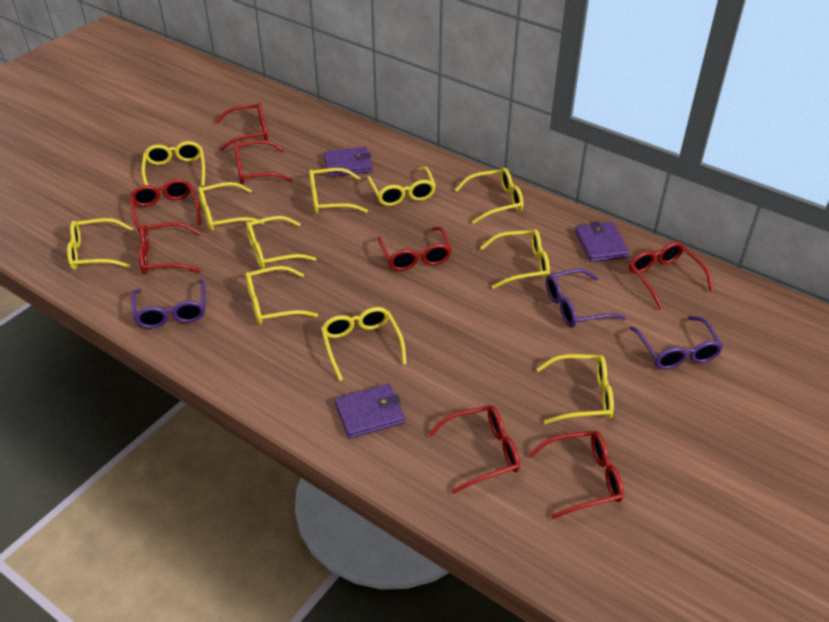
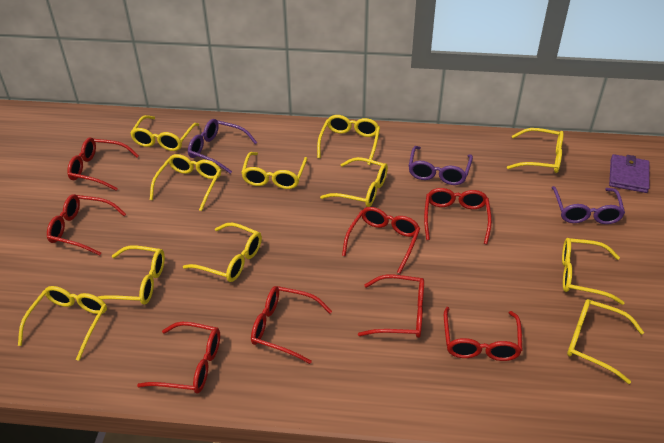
purple wallet: 3 -> 1

